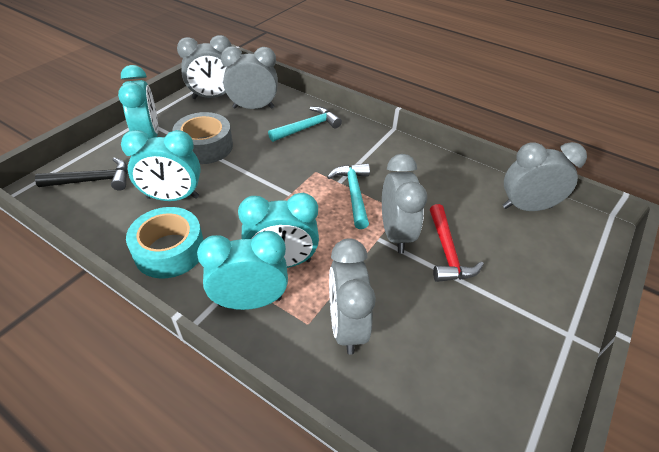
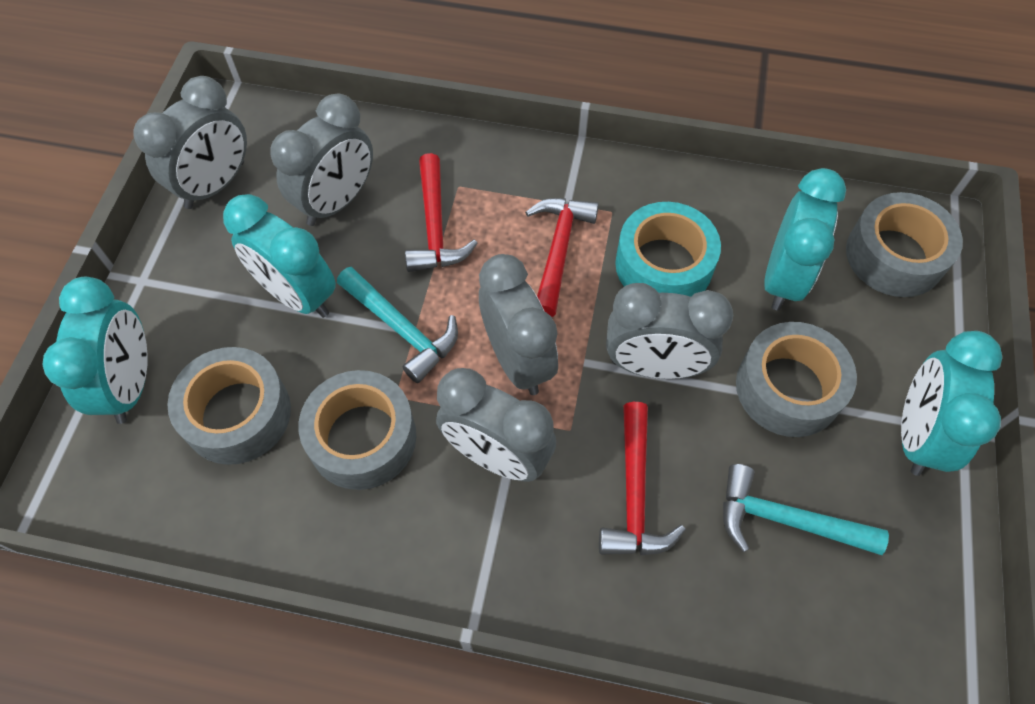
black hammer: 1 -> 0
grey tape: 1 -> 4
red hammer: 1 -> 3

